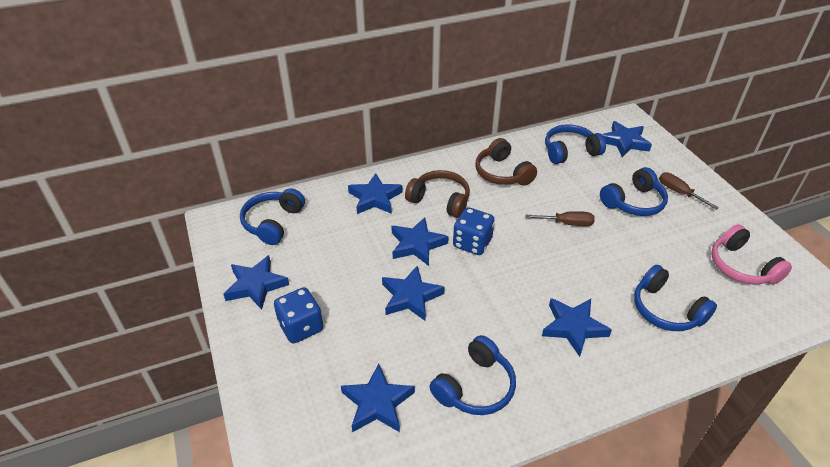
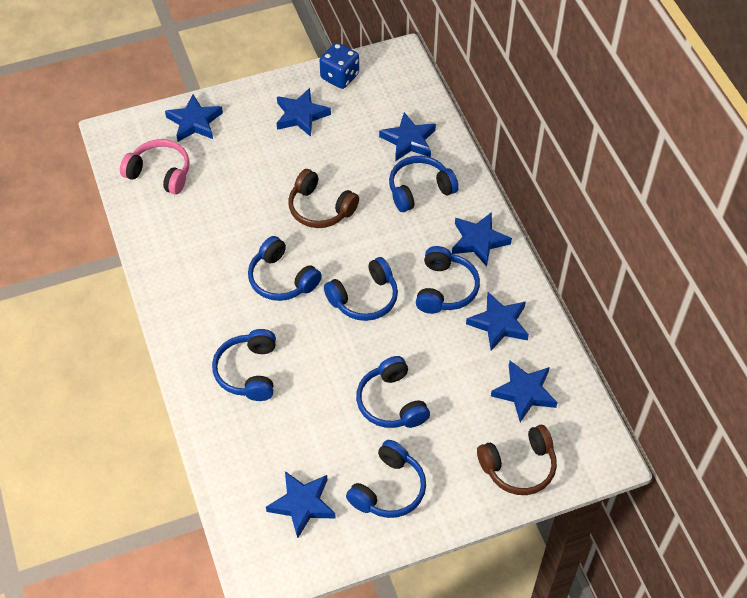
blue dice: 2 -> 1
blue headphones: 5 -> 7
brown screwdriver: 2 -> 0

